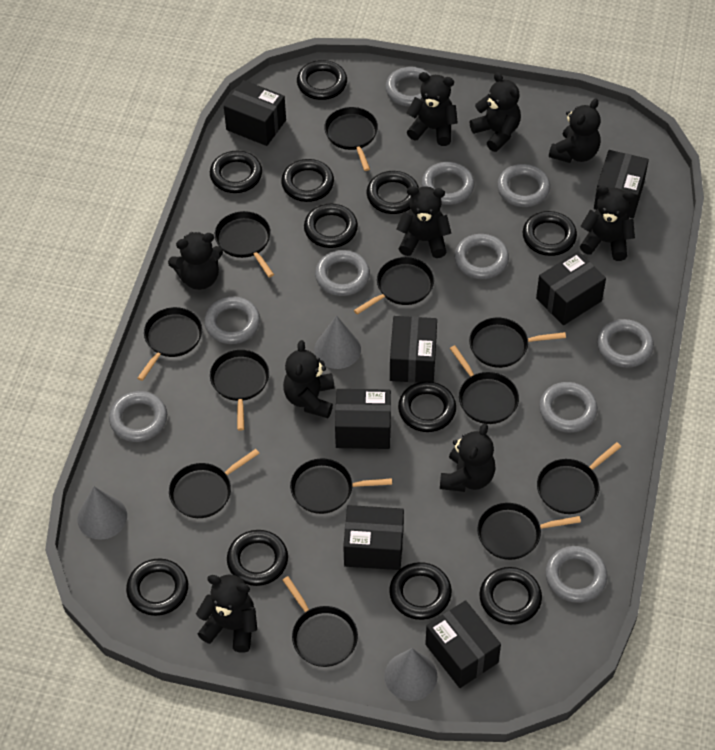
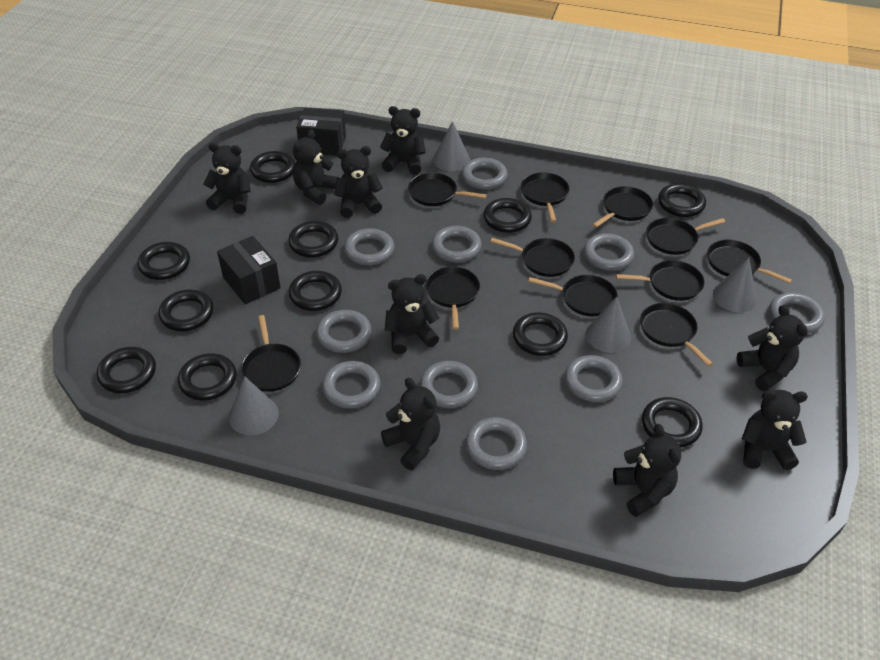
black box: 7 -> 2
black pan: 12 -> 11
grey cone: 3 -> 4

